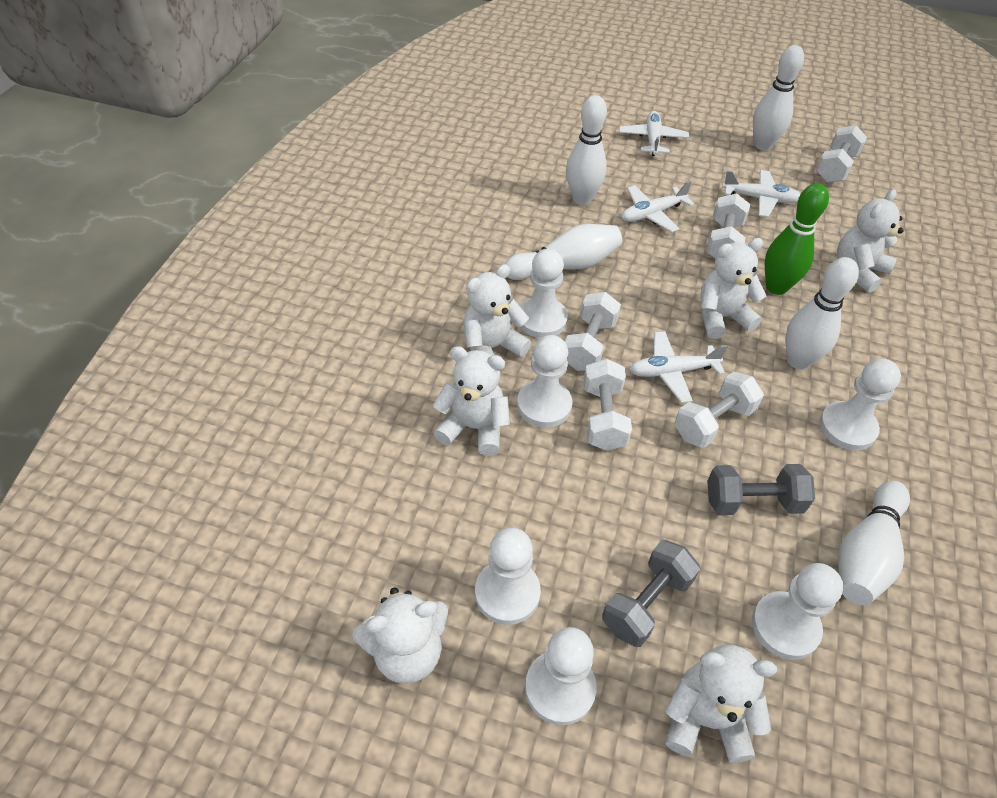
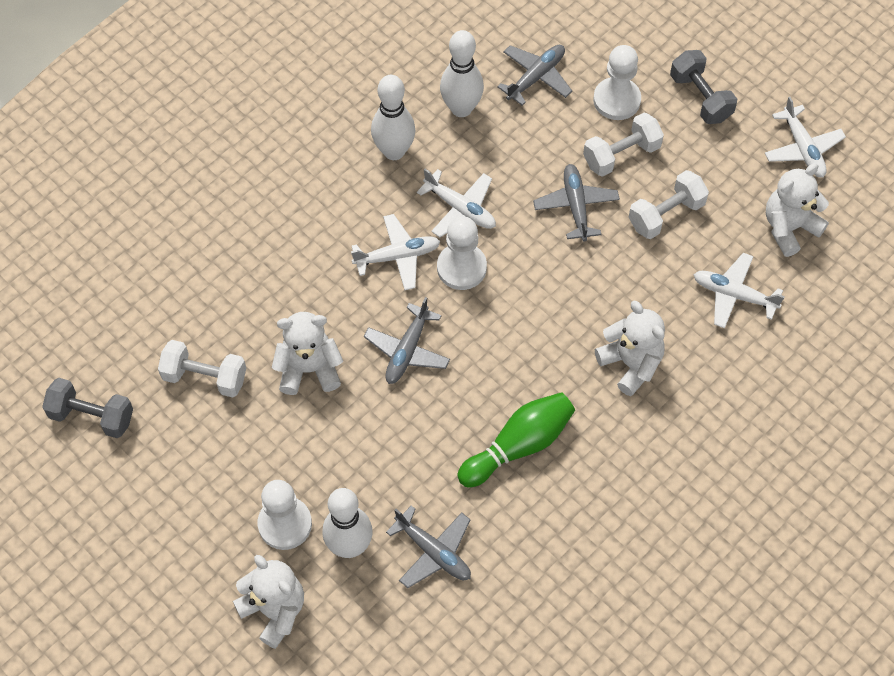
grey plane: 0 -> 4
white bowling pin: 5 -> 3
white dumbbell: 5 -> 3
white pawn: 6 -> 3
white teddy bear: 6 -> 4

